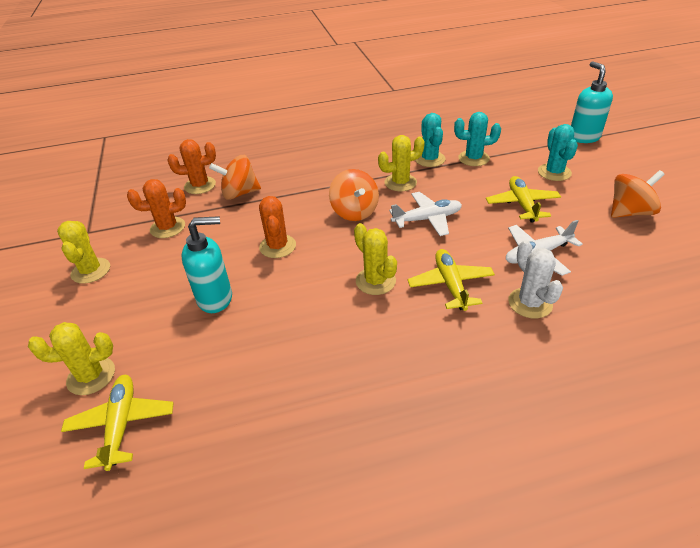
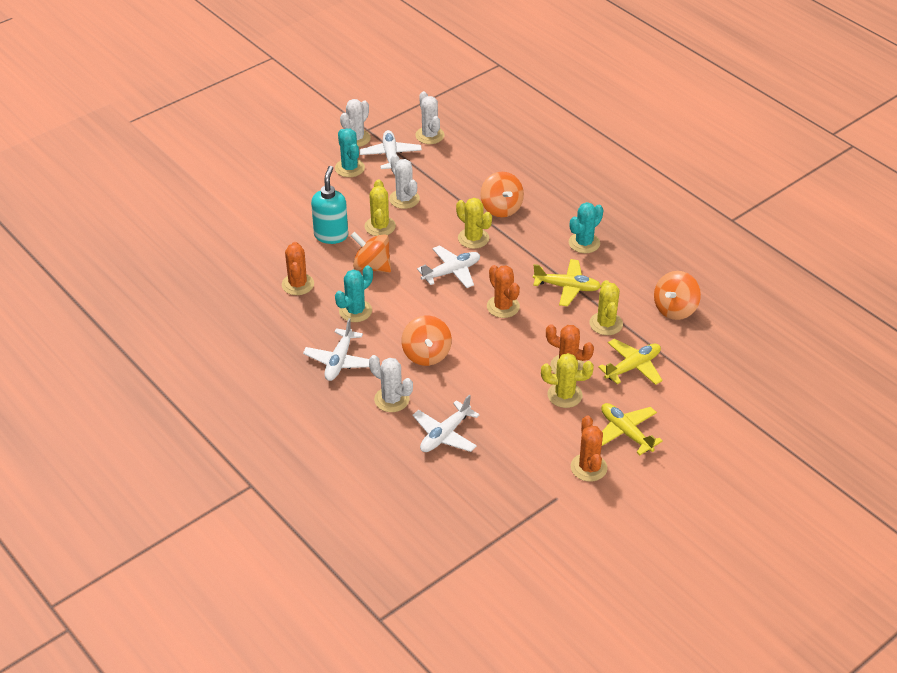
orange cactus: 3 -> 4
orange spinning top: 3 -> 4
turquoise soap dispenser: 2 -> 1
white cactus: 1 -> 4
white plane: 2 -> 4

